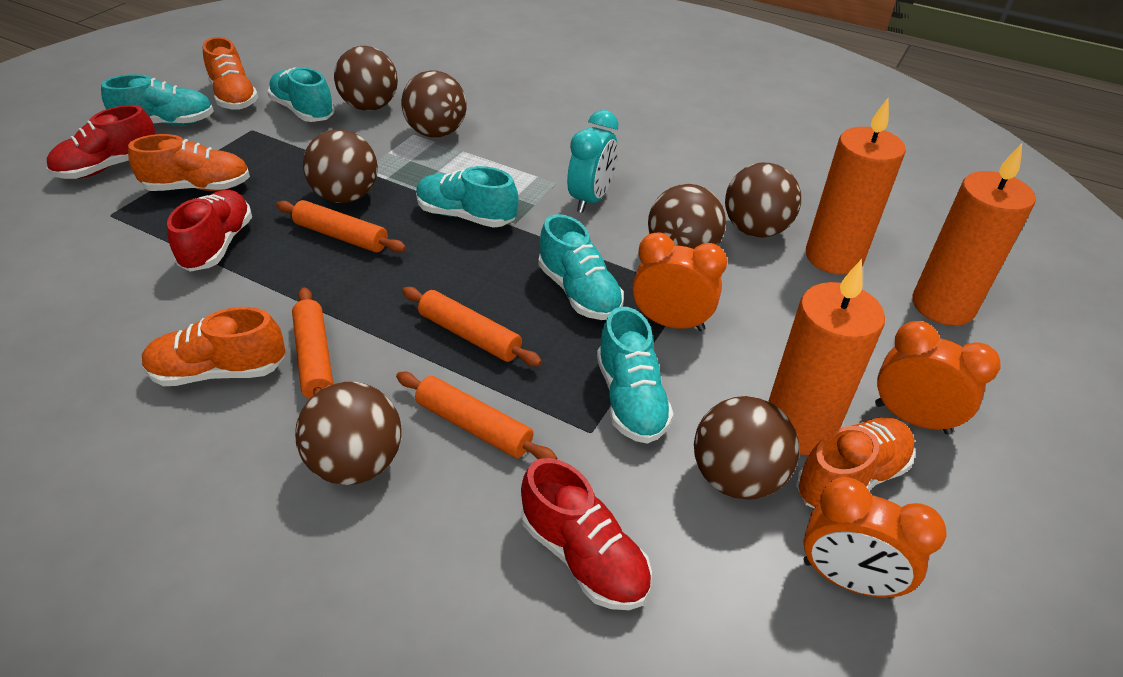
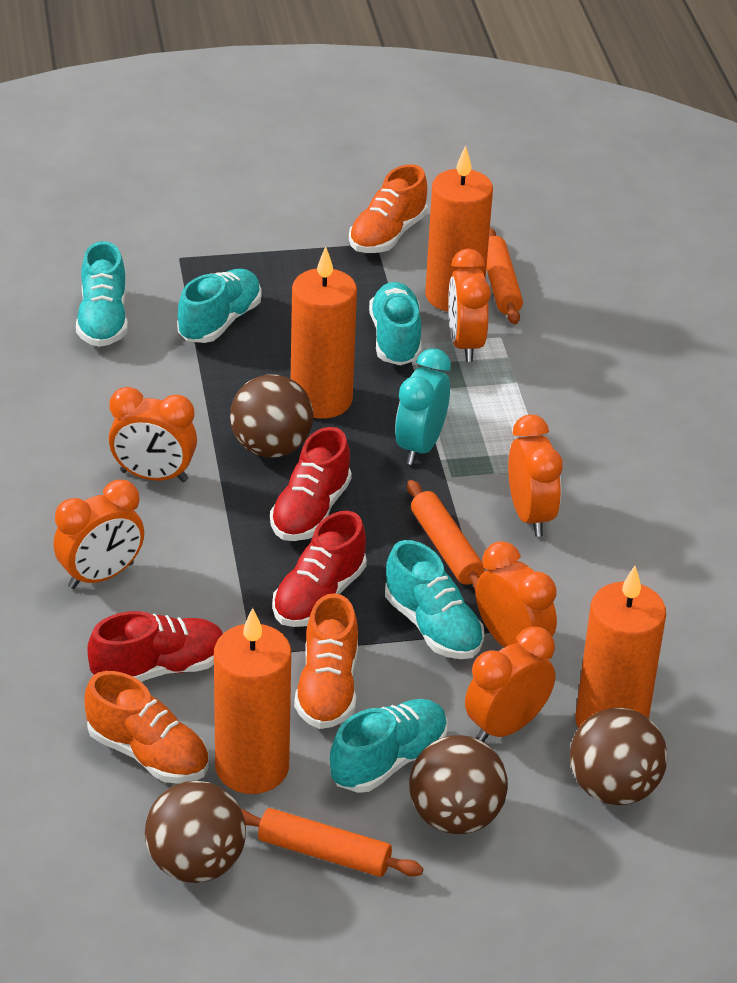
brown ball: 7 -> 4
orange candle: 3 -> 4
orange clock: 3 -> 6
orange rolling pin: 4 -> 3
orange shoe: 4 -> 3

